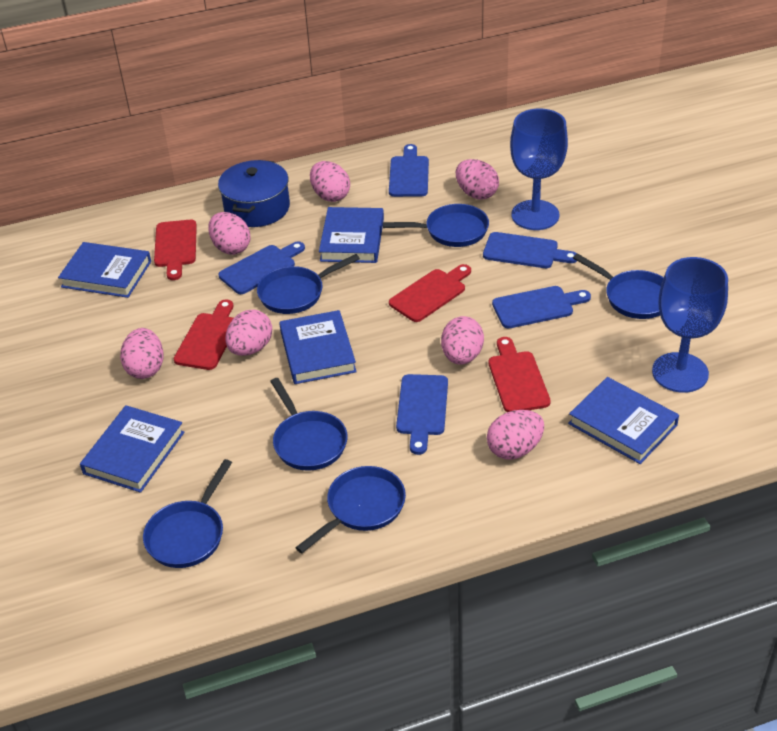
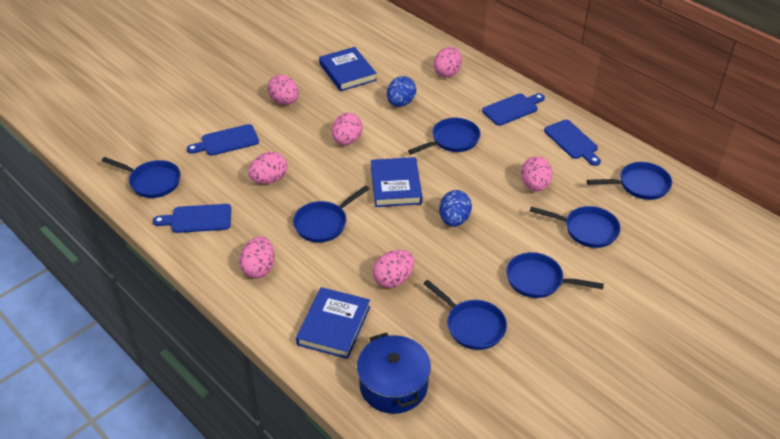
blue book: 5 -> 3
blue cutting board: 5 -> 4
blue egg: 0 -> 2
blue goblet: 2 -> 0
blue pan: 6 -> 7
red cutting board: 4 -> 0

